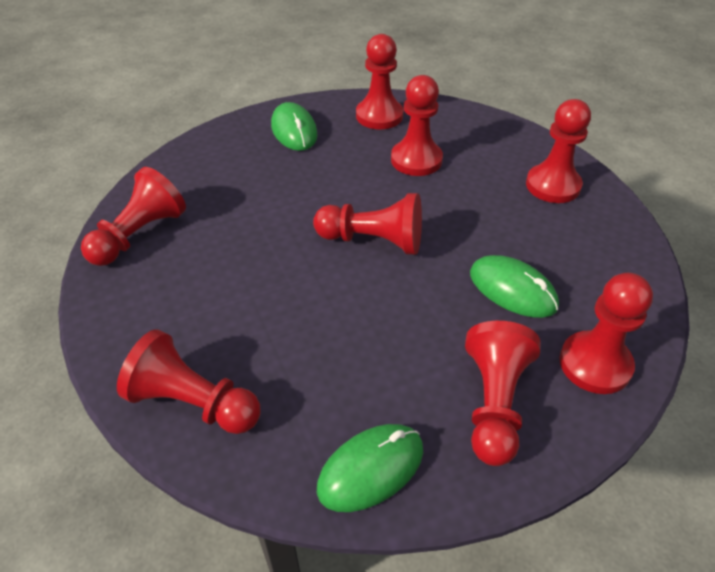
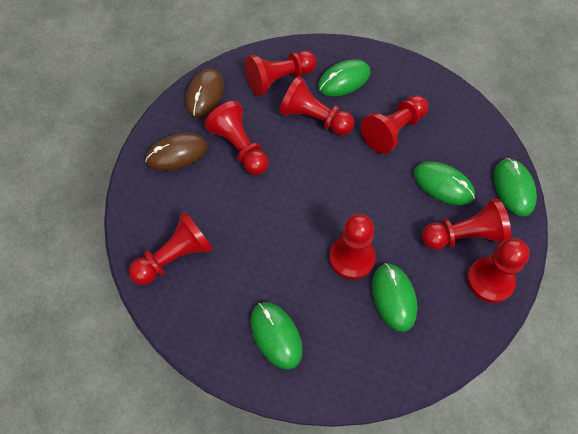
brown mouse: 0 -> 2
green mouse: 3 -> 5

